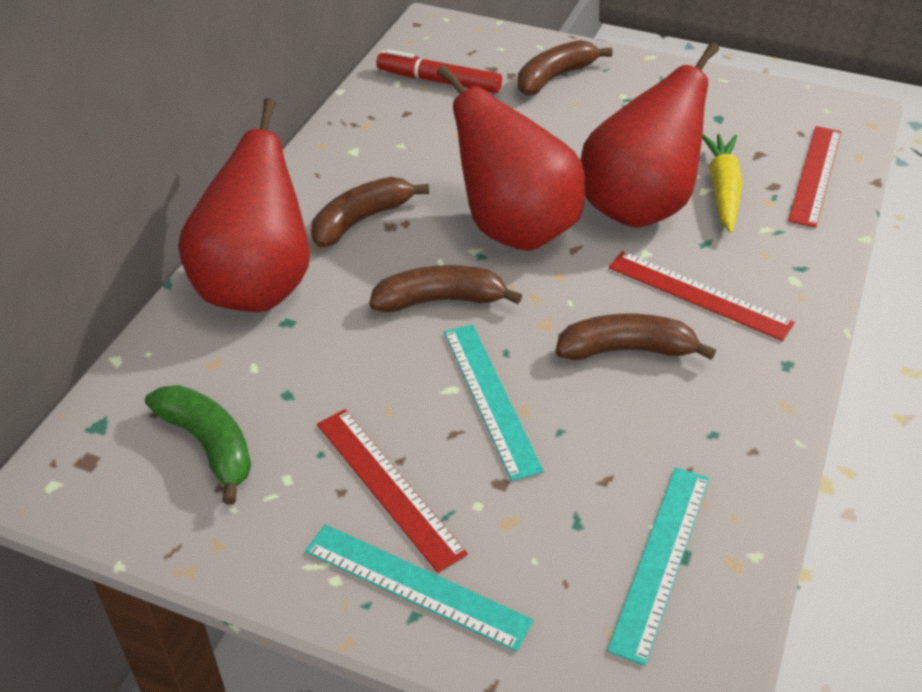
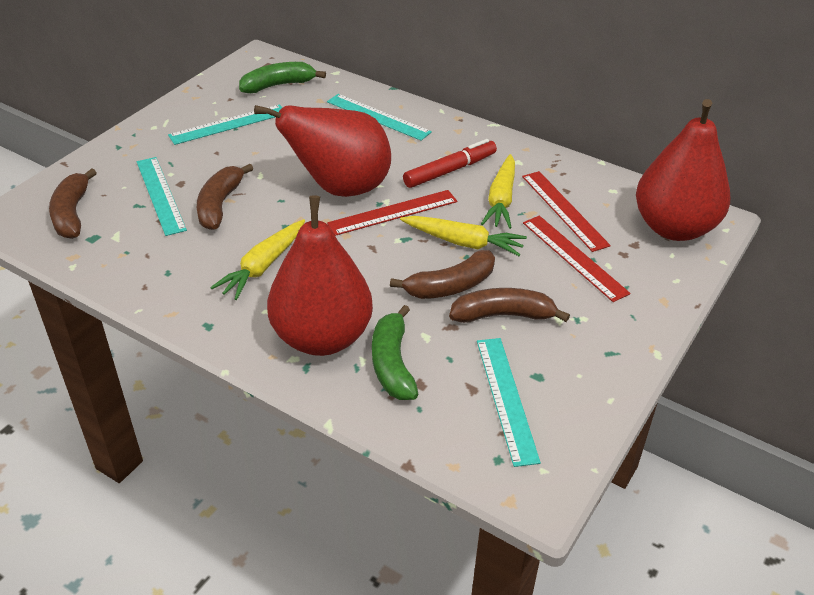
green banana: 1 -> 2
turquoise ruler: 3 -> 4
yellow carrot: 1 -> 3

